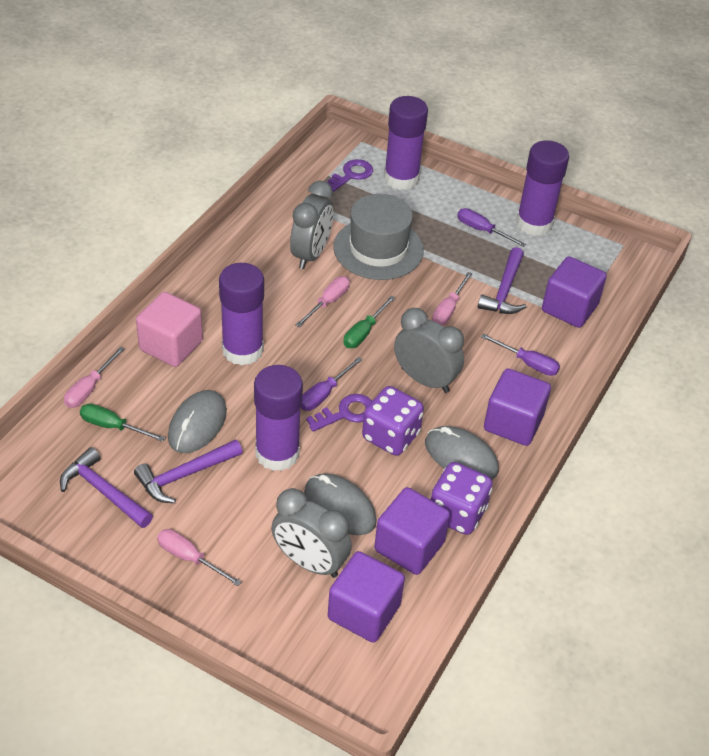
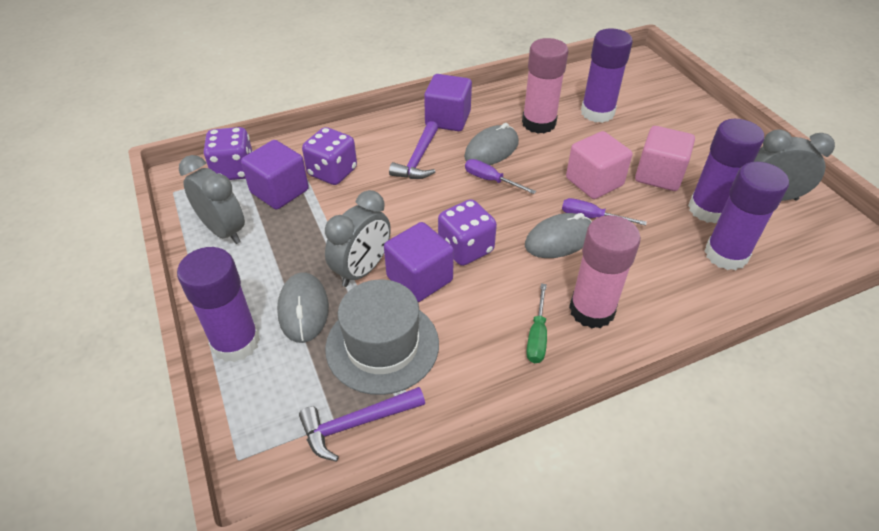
green screwdriver: 2 -> 1
pink cube: 1 -> 2
pink glue stick: 0 -> 2
pink screwdriver: 4 -> 0
purple cube: 4 -> 3
purple dice: 2 -> 3
purple hammer: 3 -> 2
purple key: 2 -> 0
purple screwdriver: 3 -> 2

